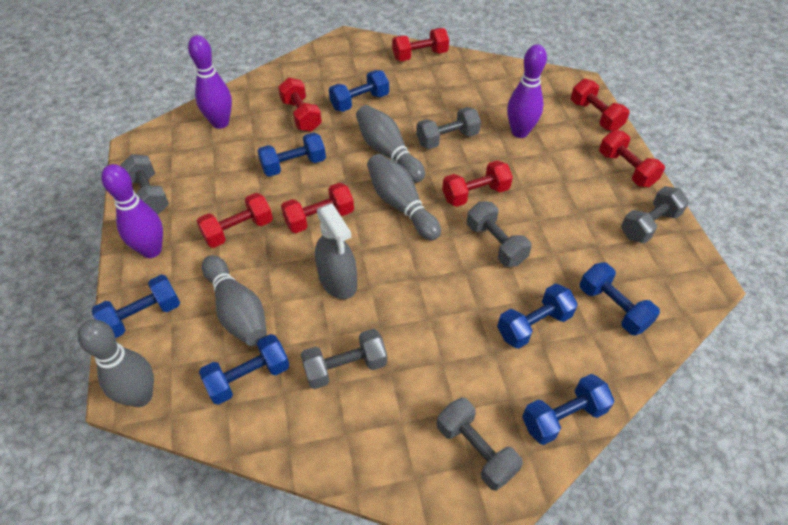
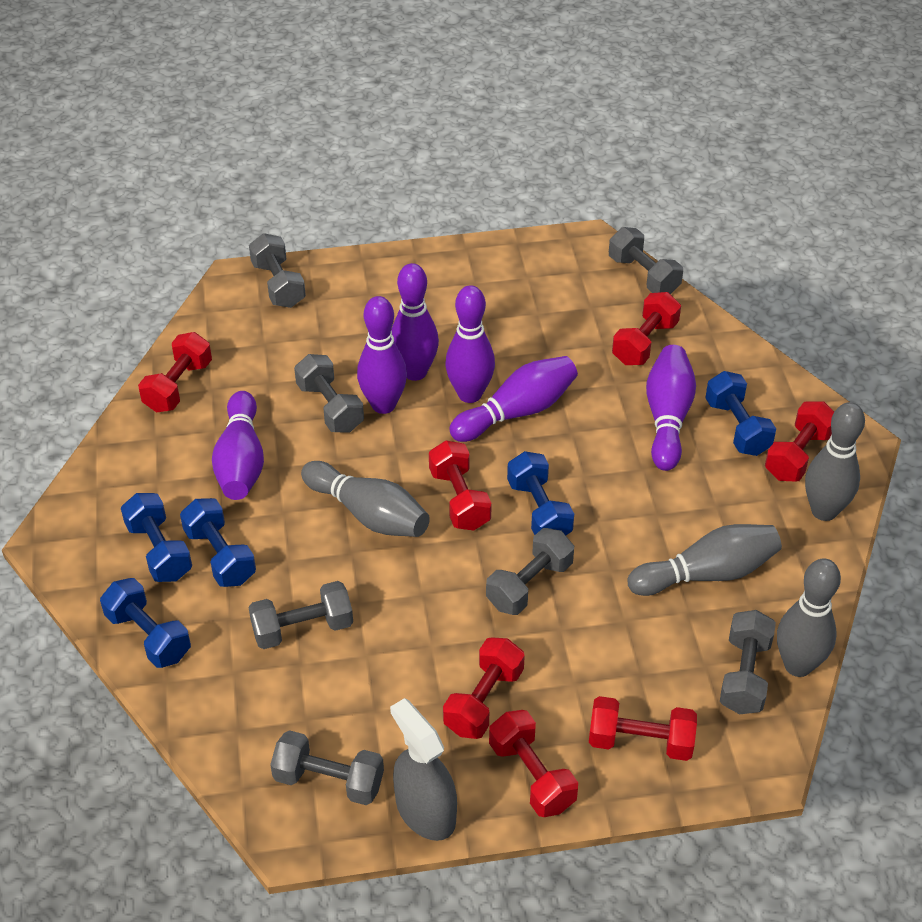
blue dumbbell: 7 -> 5
grey dumbbell: 6 -> 7
purple bowling pin: 3 -> 6

